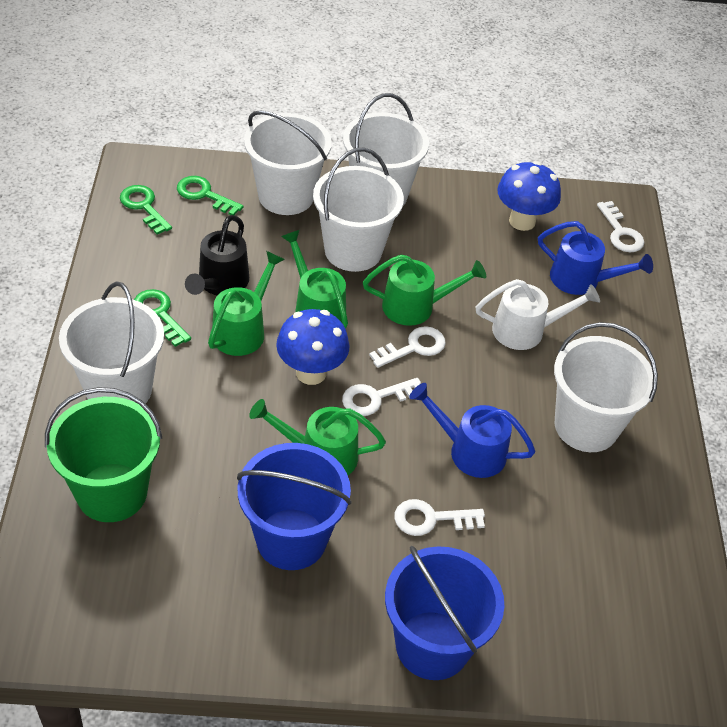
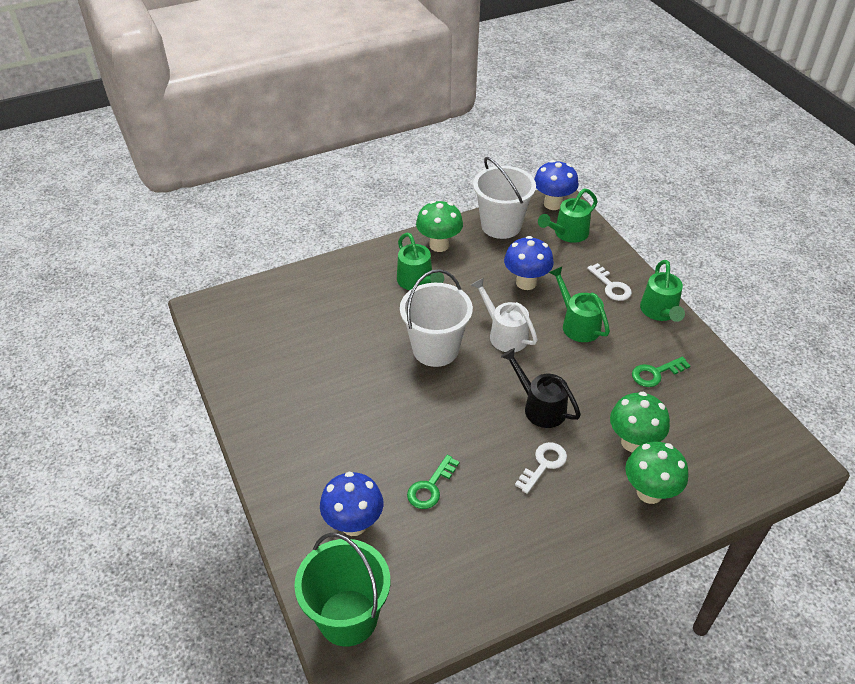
blue bucket: 2 -> 0
blue mushroom: 2 -> 3
blue watering can: 2 -> 0
green key: 3 -> 2
green mushroom: 0 -> 3
white bucket: 5 -> 2
white key: 4 -> 2

